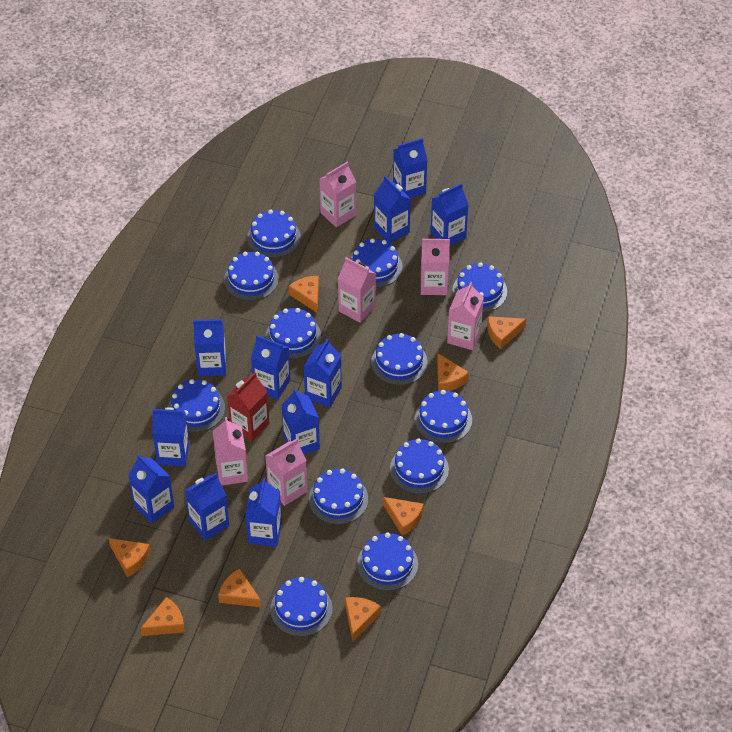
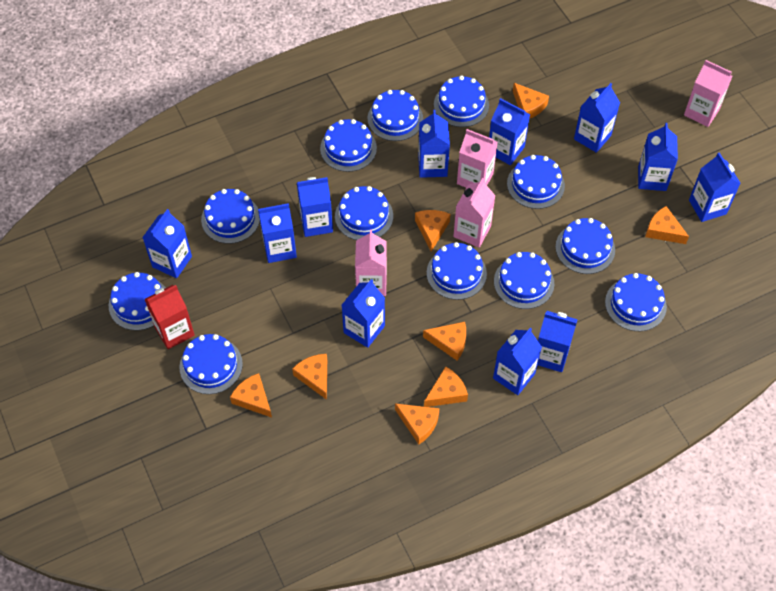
pink carton: 6 -> 4

